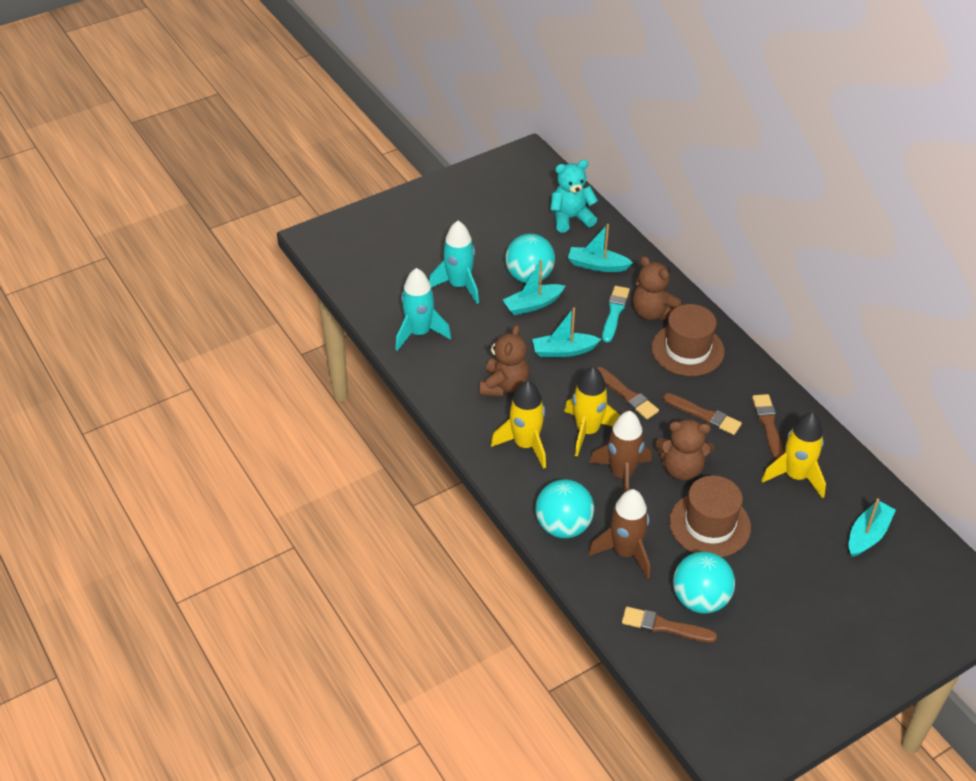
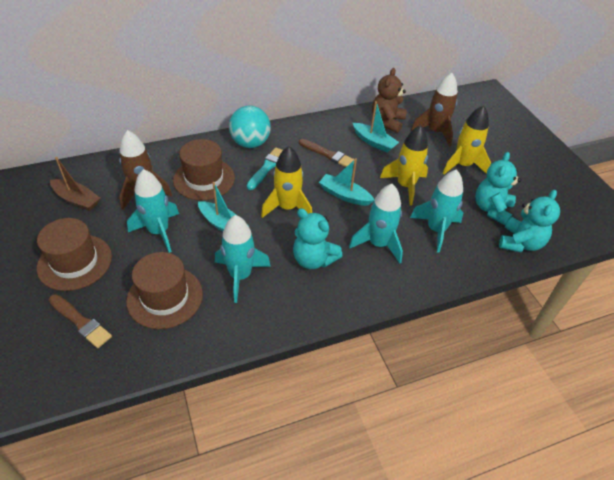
brown boat: 0 -> 1
brown brush: 4 -> 2
brown hat: 2 -> 3
brown teddy bear: 3 -> 1
turquoise ball: 3 -> 1
turquoise boat: 4 -> 3
turquoise rocket: 2 -> 4
turquoise teddy bear: 1 -> 3

